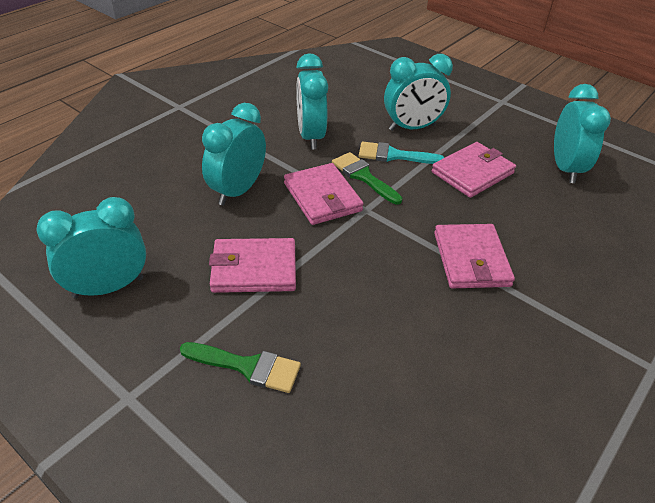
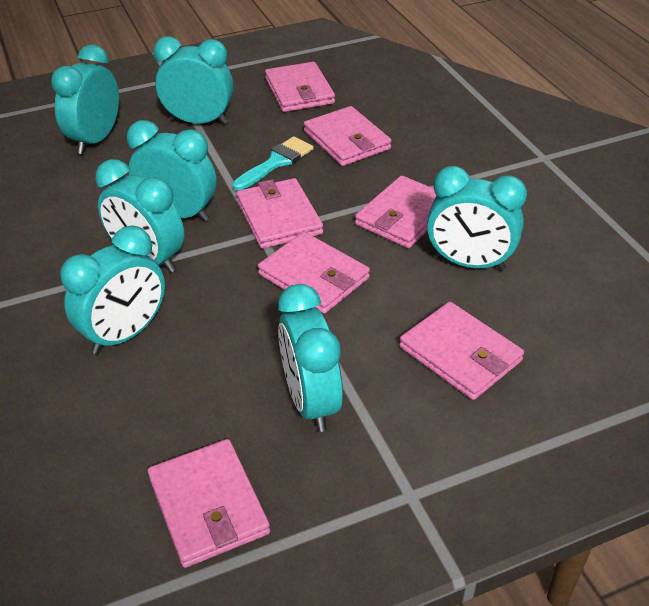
green brush: 2 -> 0
pink wallet: 4 -> 7
turquoise clock: 5 -> 7

